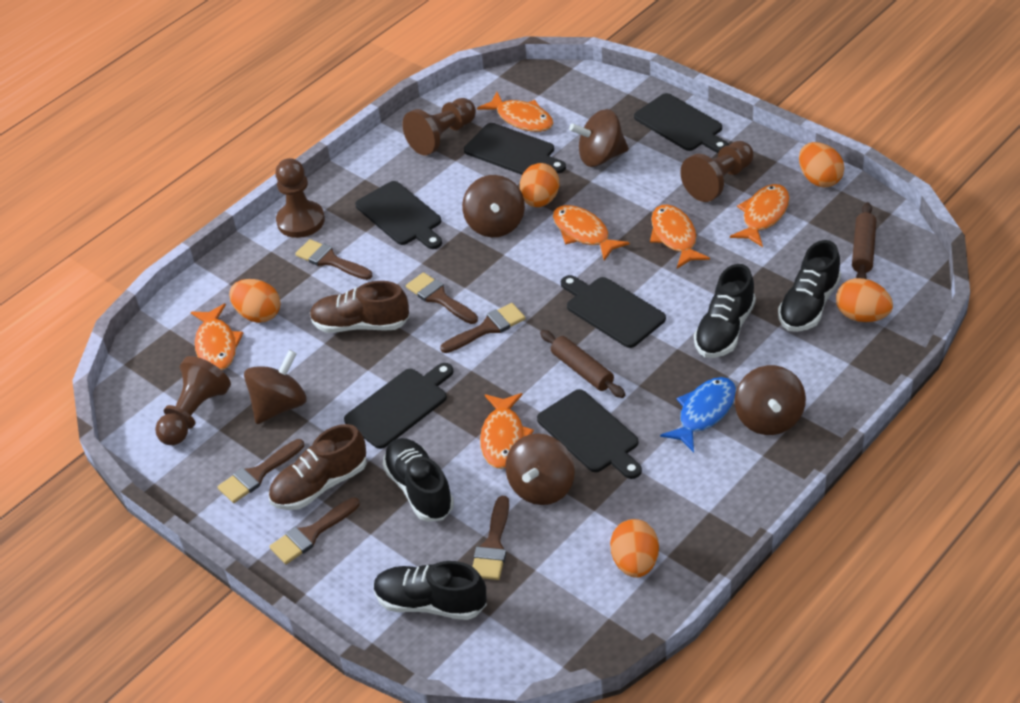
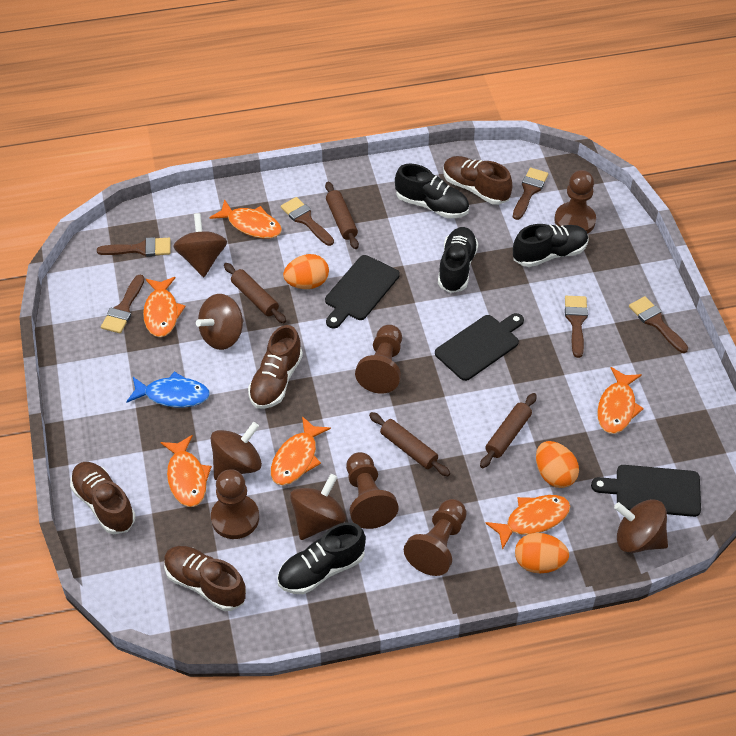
black cutting board: 6 -> 3
brown pawn: 4 -> 5
brown rolling pin: 2 -> 4
brown shoe: 2 -> 4
orange egg: 5 -> 3

